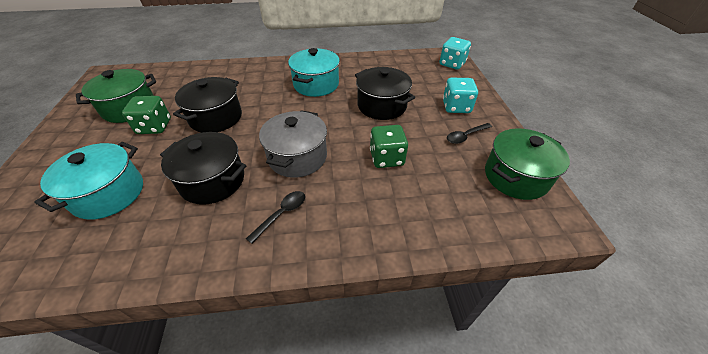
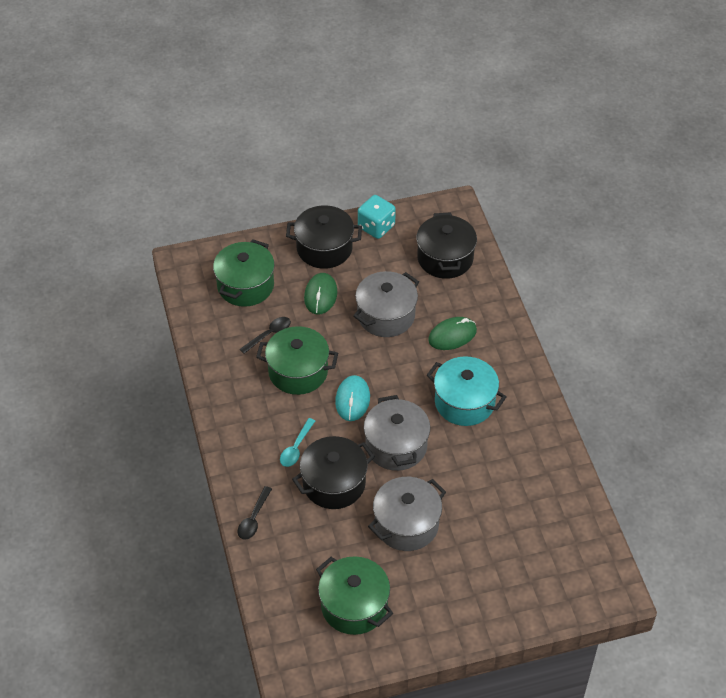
green dice: 2 -> 0
green mouse: 0 -> 2
green pot: 2 -> 3
grey pot: 1 -> 3
turquoise dice: 2 -> 1
turquoise mouse: 0 -> 1
turquoise pot: 2 -> 1
turquoise spoon: 0 -> 1

